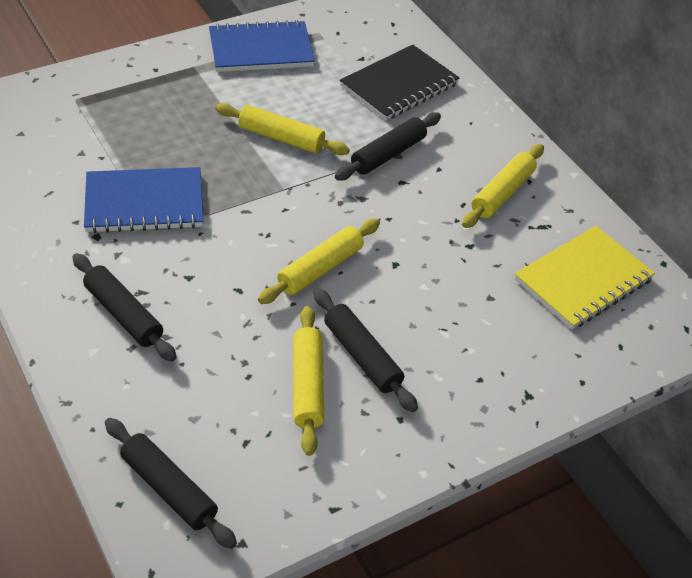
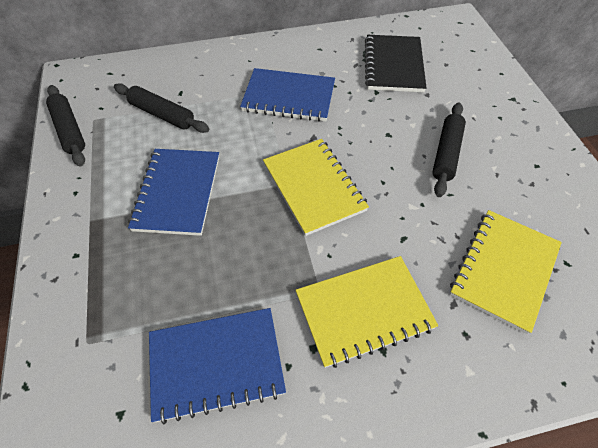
black rolling pin: 4 -> 3
blue notebook: 2 -> 3
yellow notebook: 1 -> 3
yellow rolling pin: 4 -> 0

